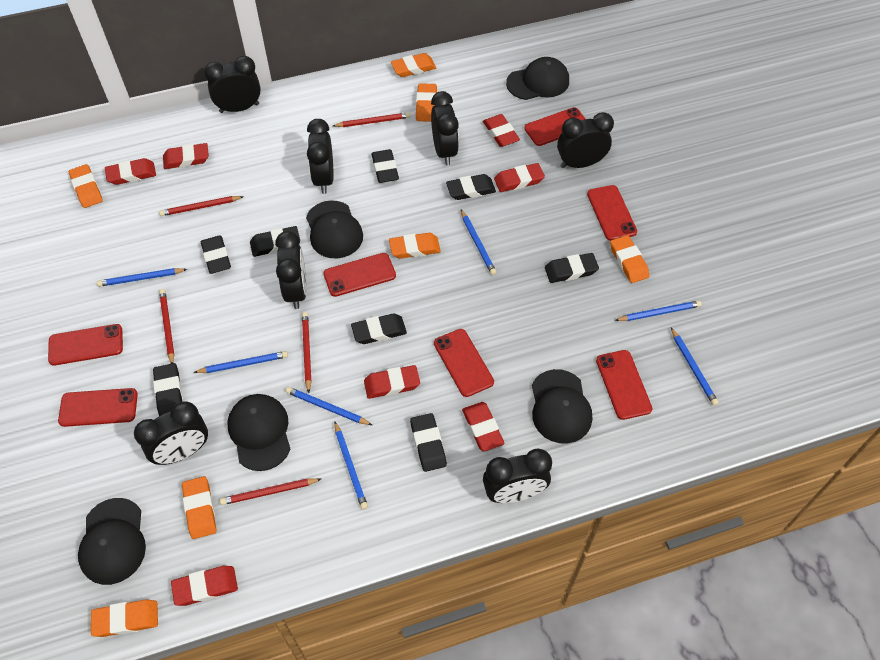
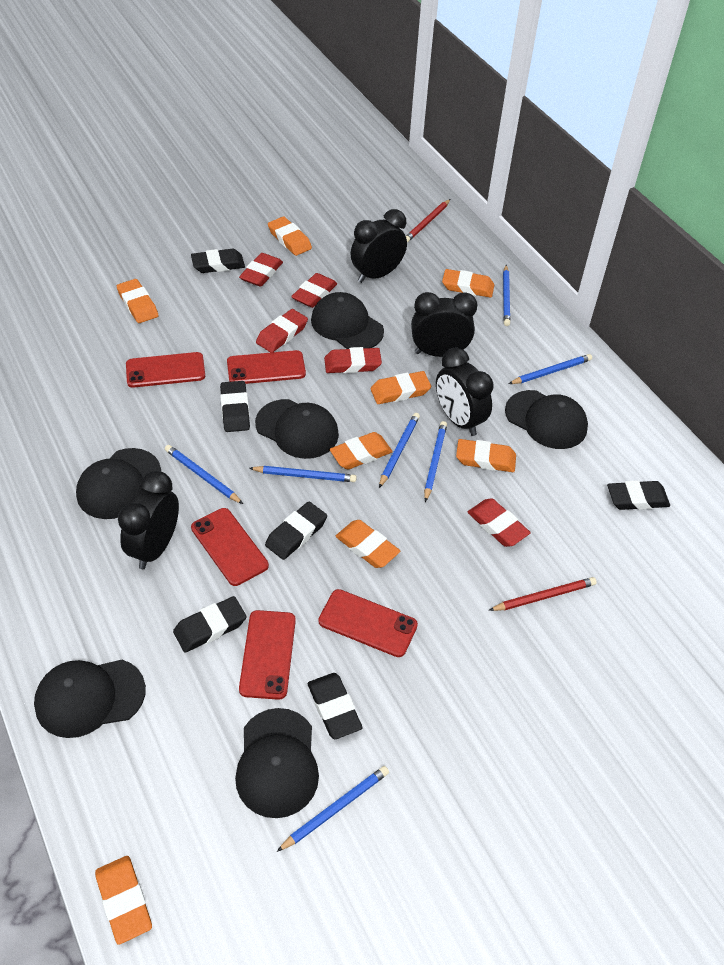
black cap: 5 -> 6
black clock: 7 -> 4
black eraser: 8 -> 6
orange eraser: 7 -> 8
red eraser: 7 -> 5
red pencil: 5 -> 2
red phone: 7 -> 5

